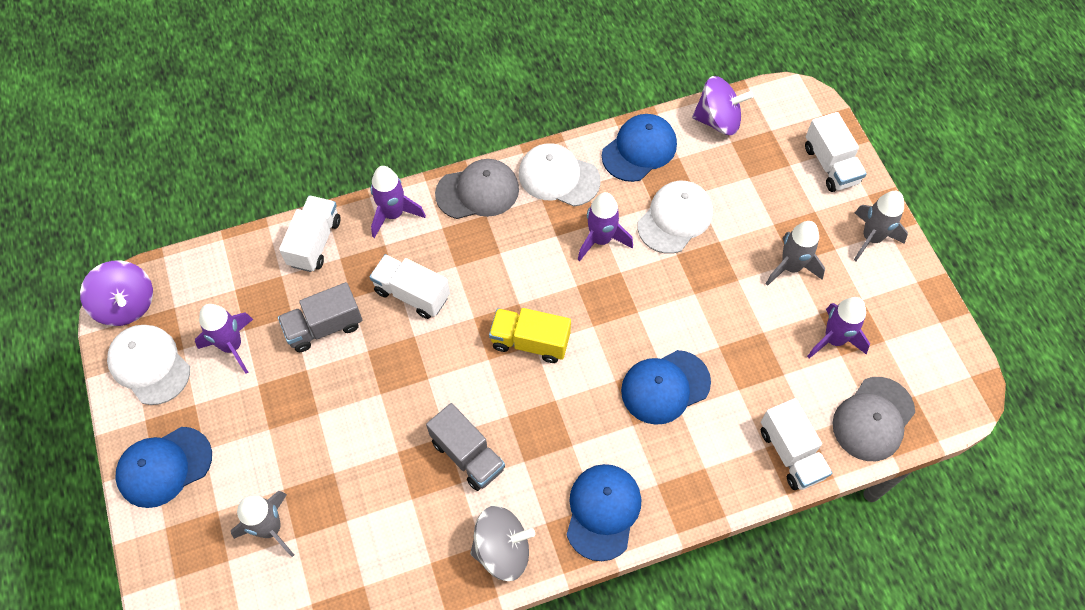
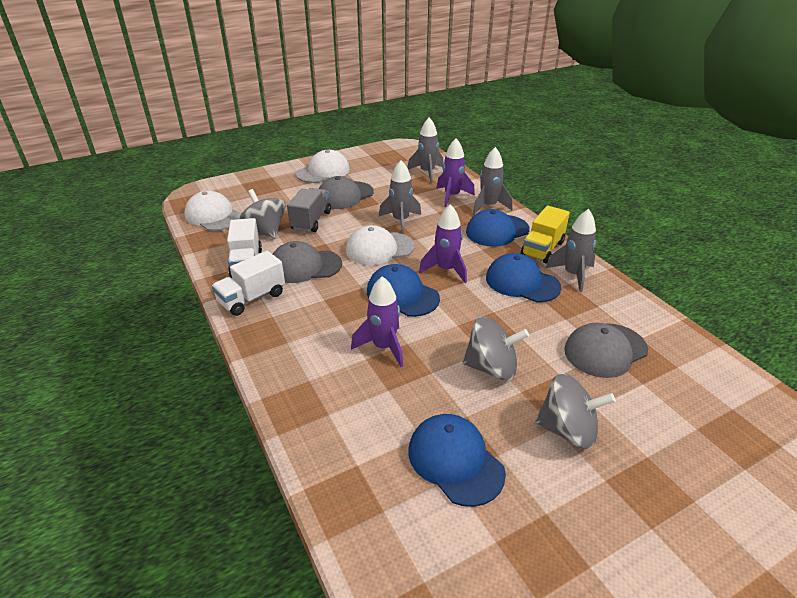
grey cap: 2 -> 3
grey rocket: 3 -> 4
grey spinning top: 1 -> 3
grey truck: 2 -> 1
purple rocket: 4 -> 3
purple spinning top: 2 -> 0
white truck: 4 -> 2

